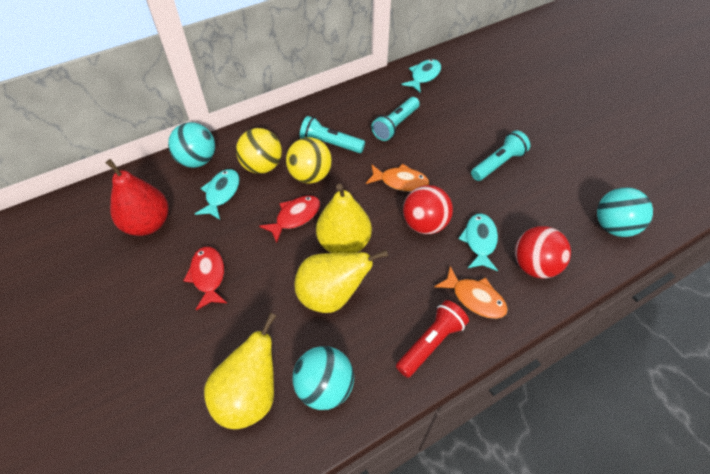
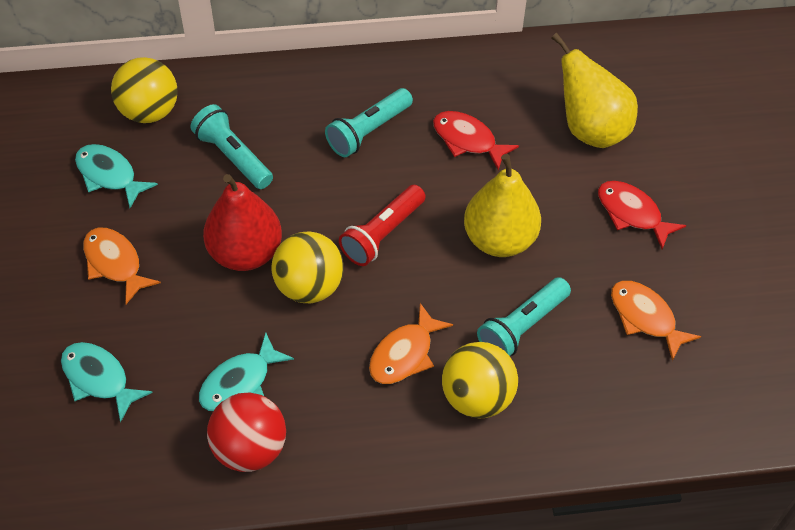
orange fish: 2 -> 3
red ball: 2 -> 1
turquoise ball: 3 -> 0
yellow ball: 2 -> 3
yellow pear: 3 -> 2

